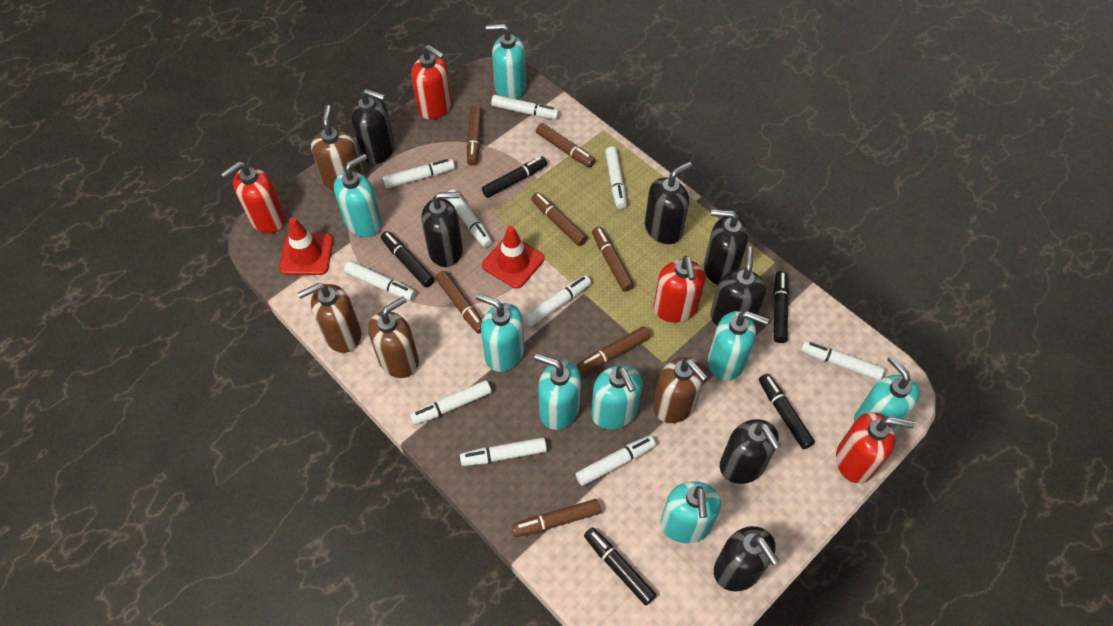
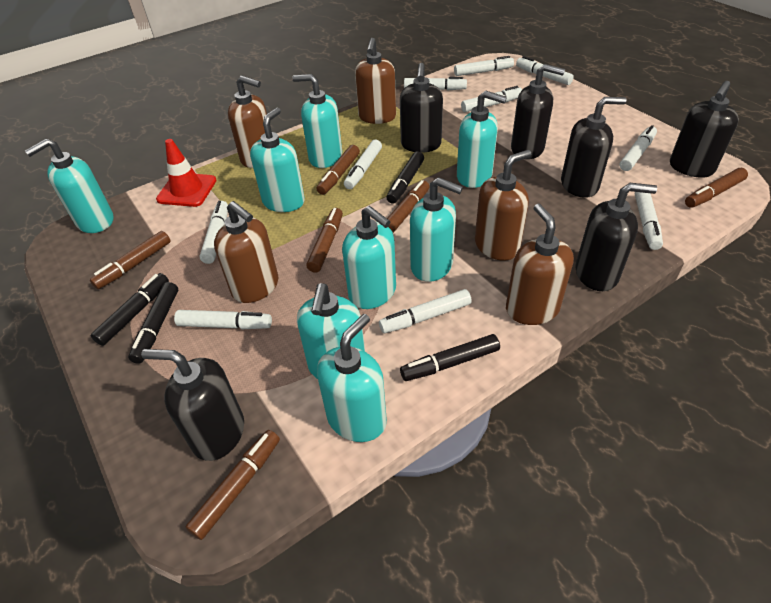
black marker: 5 -> 4
black soap dispenser: 7 -> 6
brown marker: 7 -> 6
brown soap dispenser: 4 -> 5
red soap dispenser: 4 -> 0
red traffic cone: 2 -> 1

